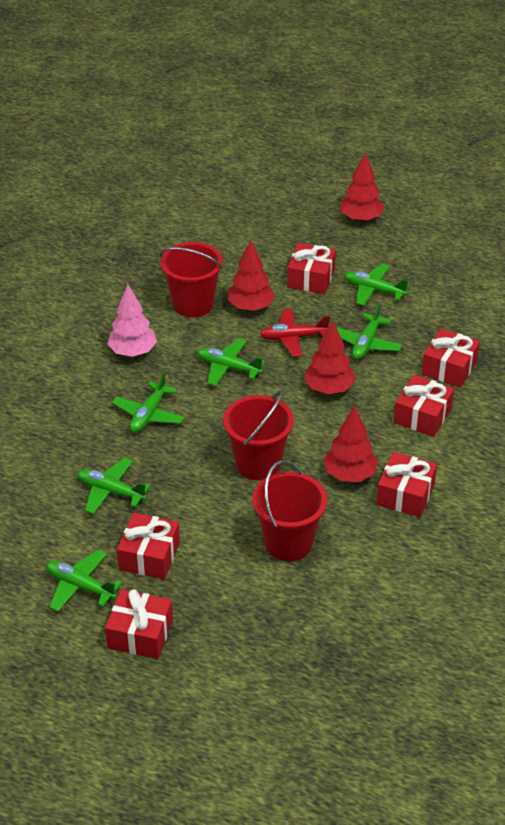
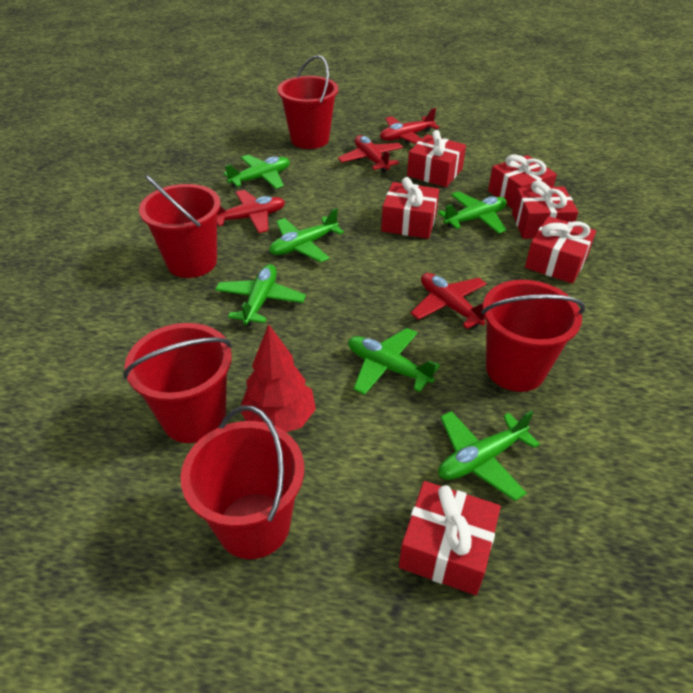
pink tree: 1 -> 0
red bucket: 3 -> 5
red plane: 1 -> 4
red tree: 4 -> 1

